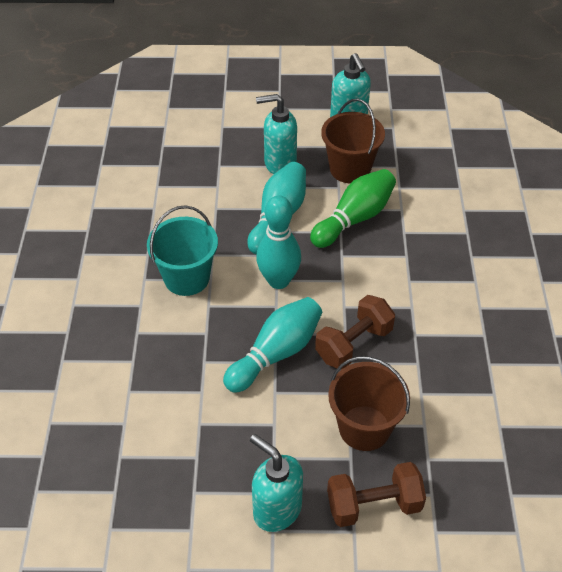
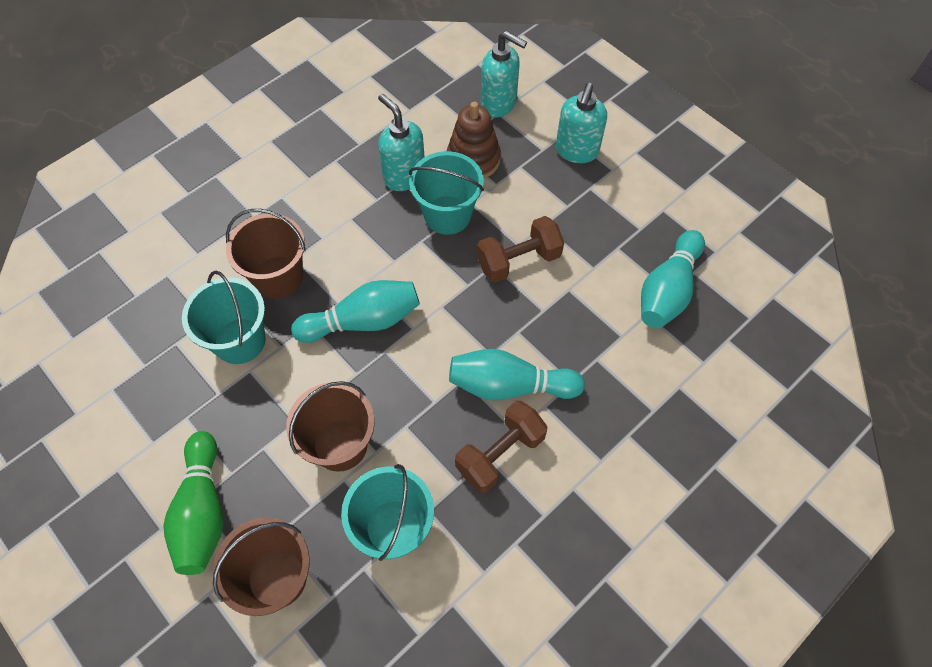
brown bucket: 2 -> 3
brown stacking toy: 0 -> 1
turquoise bucket: 1 -> 3

